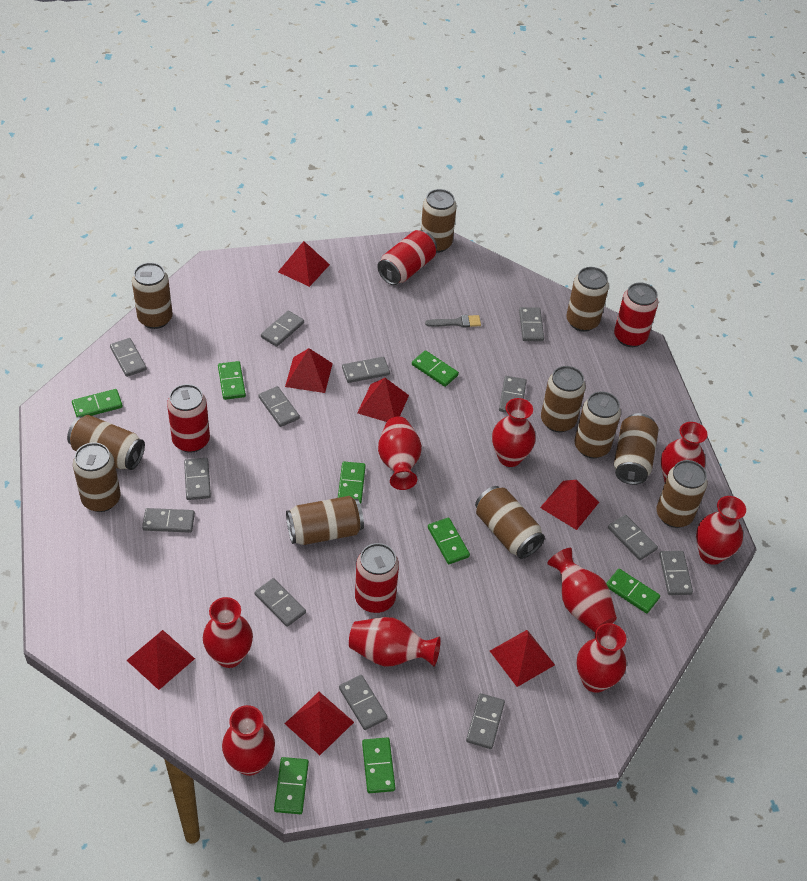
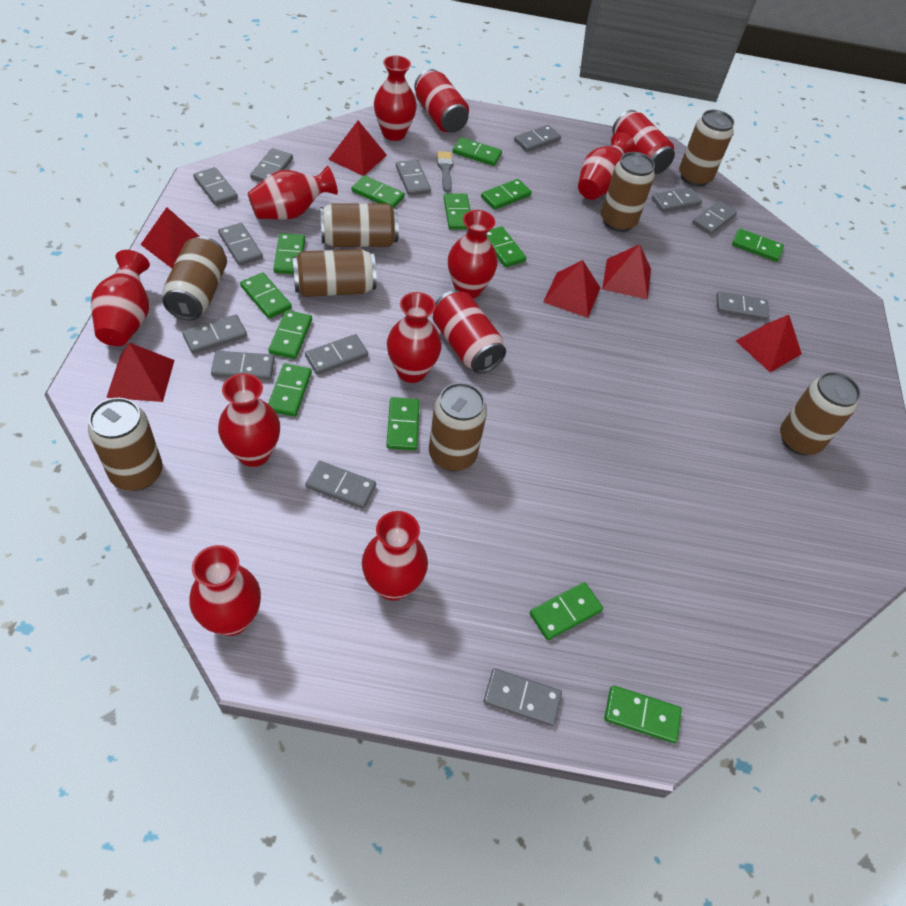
brown can: 11 -> 8
green domino: 8 -> 13
red can: 4 -> 3
red pyramid: 7 -> 6

